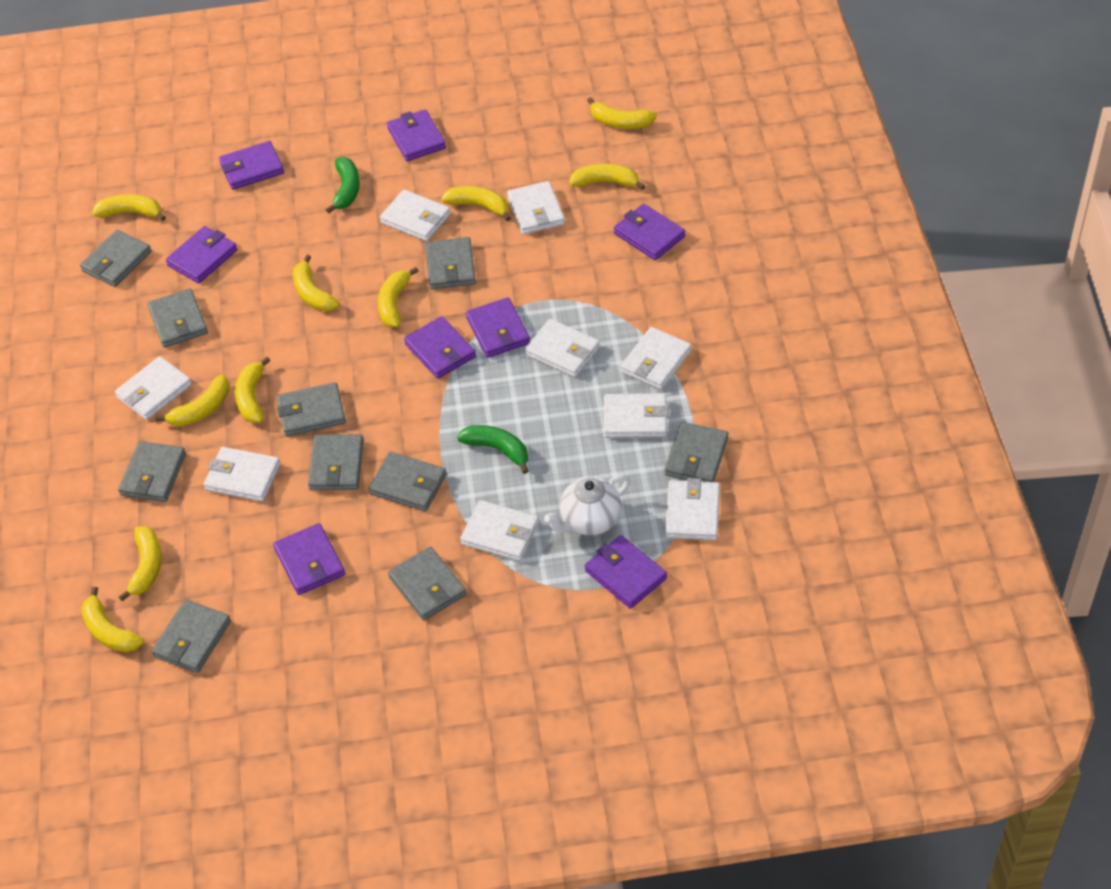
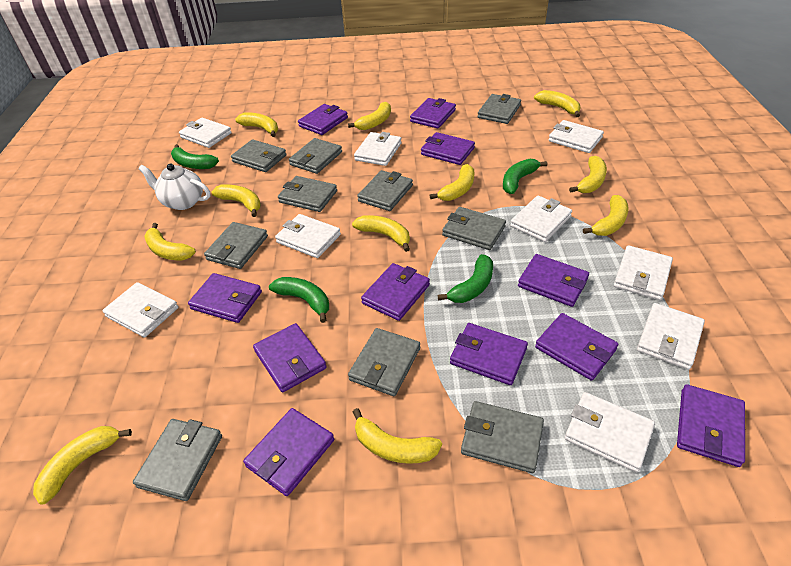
green banana: 2 -> 4
purple wallet: 8 -> 11
yellow banana: 10 -> 11

